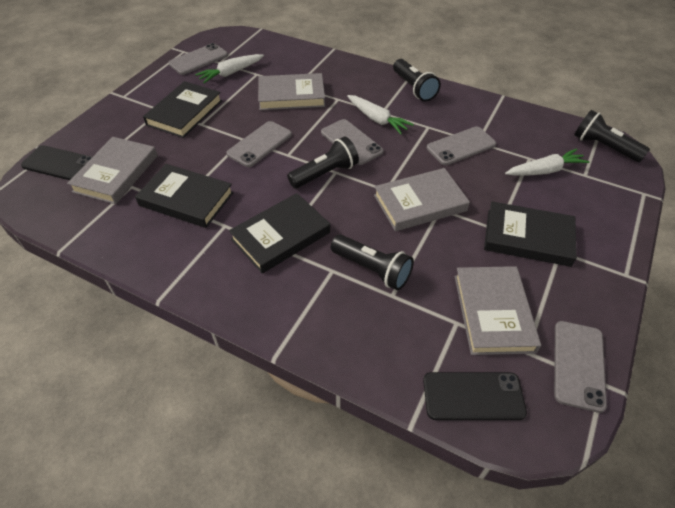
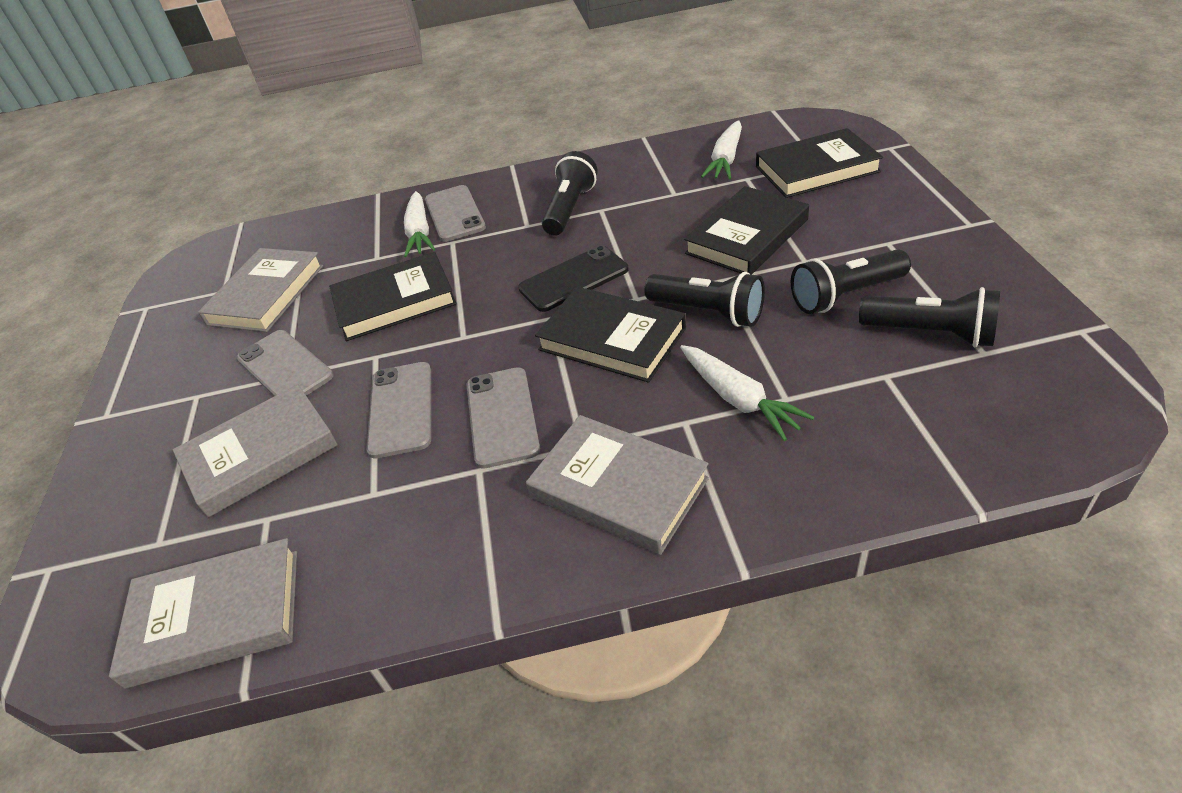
black phone: 2 -> 1
grey phone: 5 -> 4

